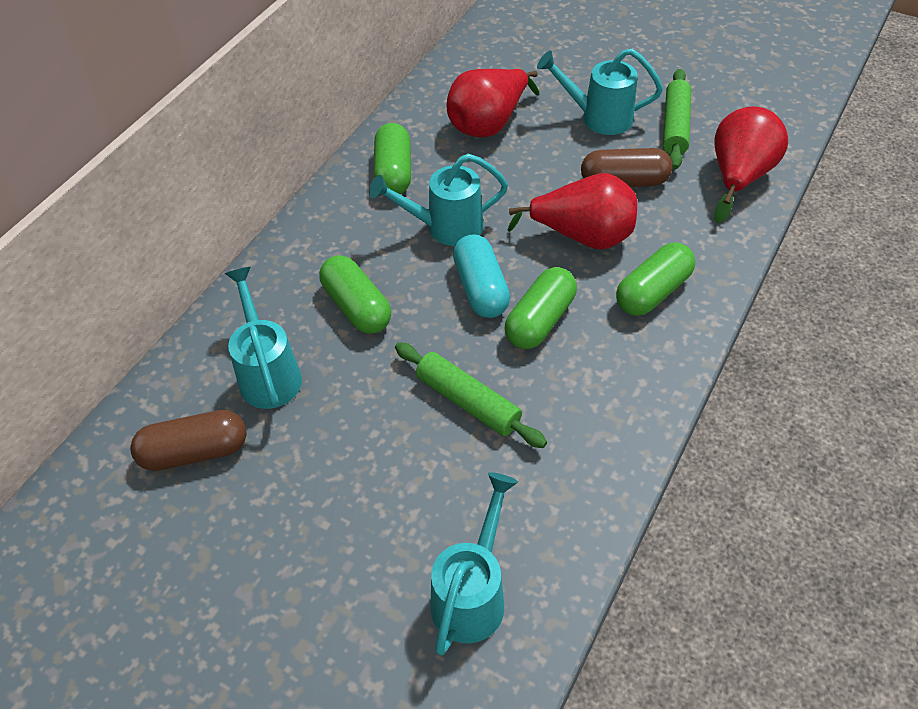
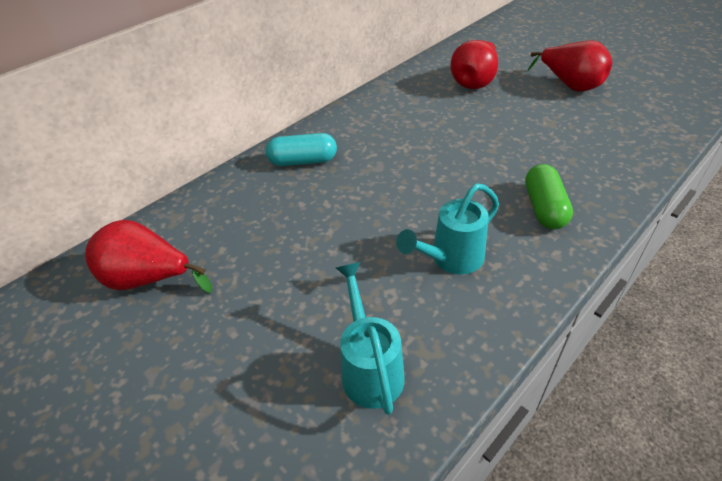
brown capsule: 2 -> 0
green capsule: 4 -> 1
green rolling pin: 2 -> 0
turquoise watering can: 4 -> 2

